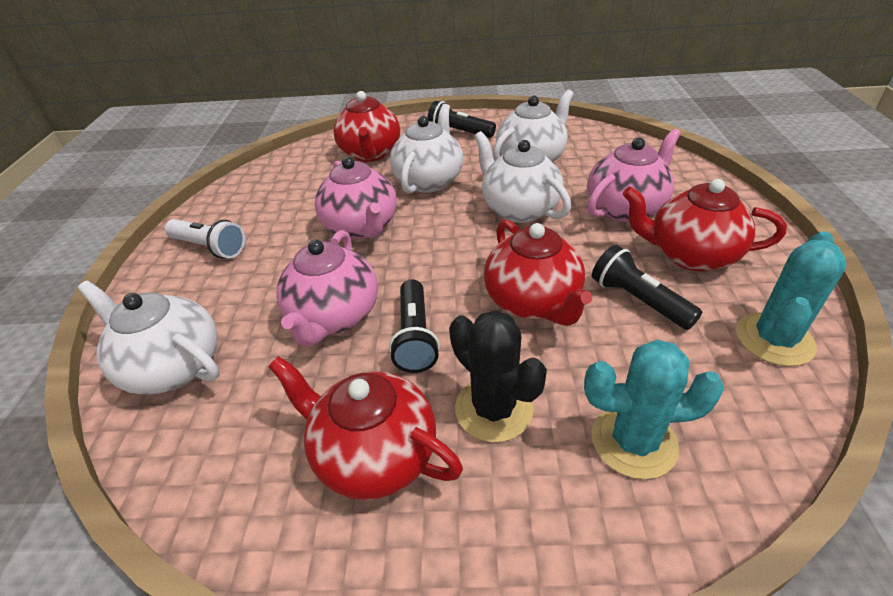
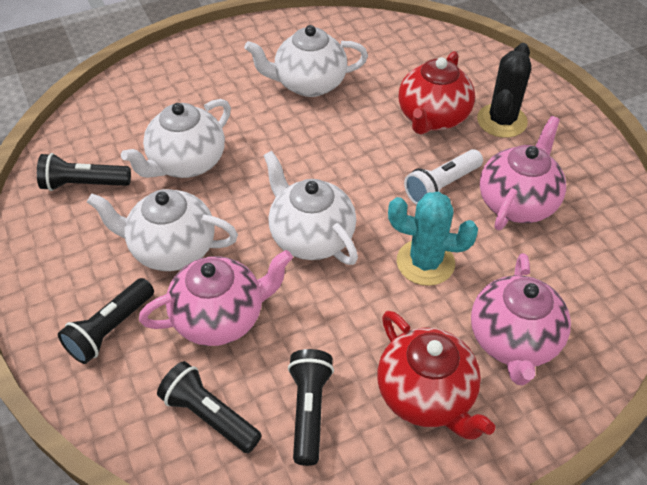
black flashlight: 3 -> 4
red teapot: 4 -> 2
turquoise cactus: 2 -> 1

